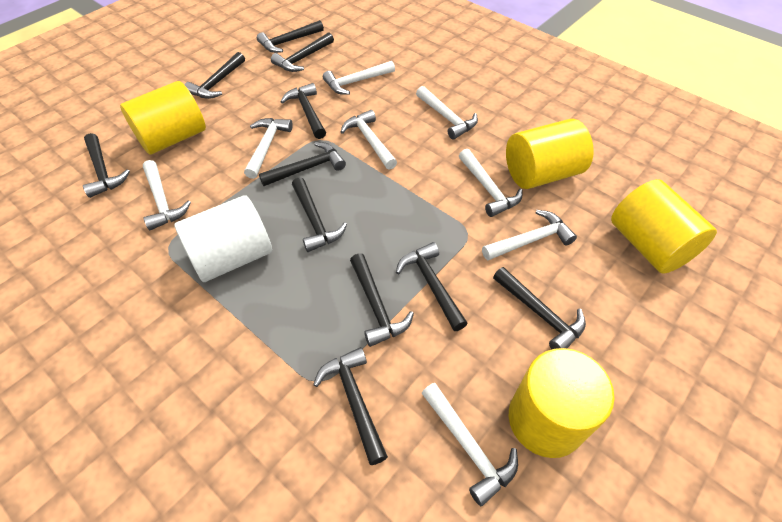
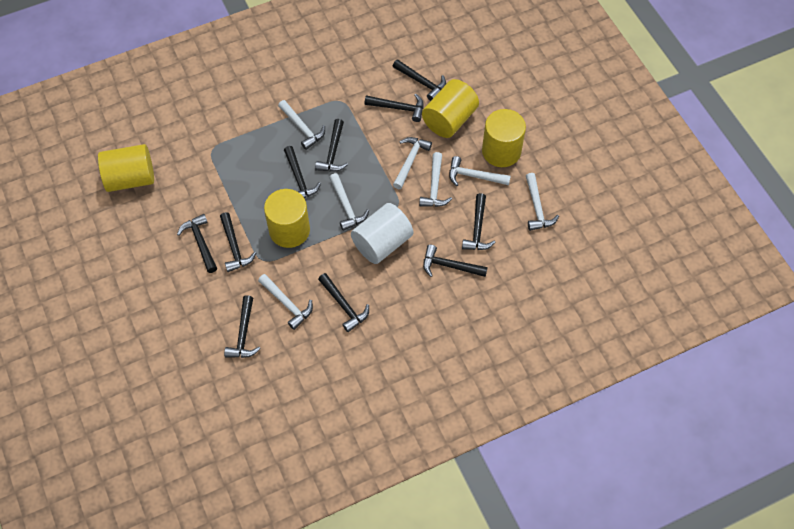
black hammer: 11 -> 10
white hammer: 8 -> 7

